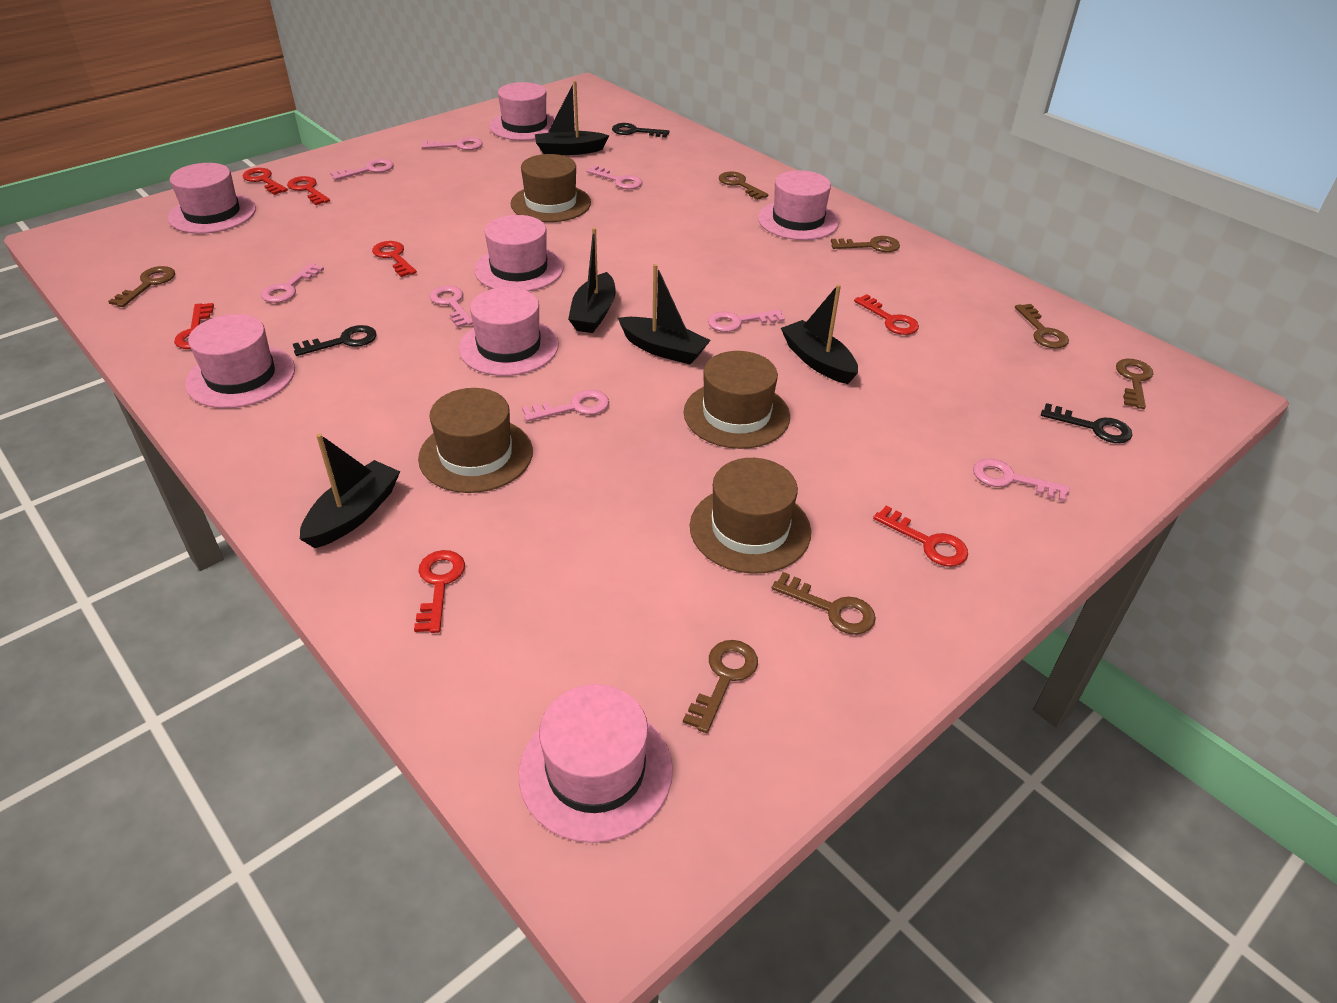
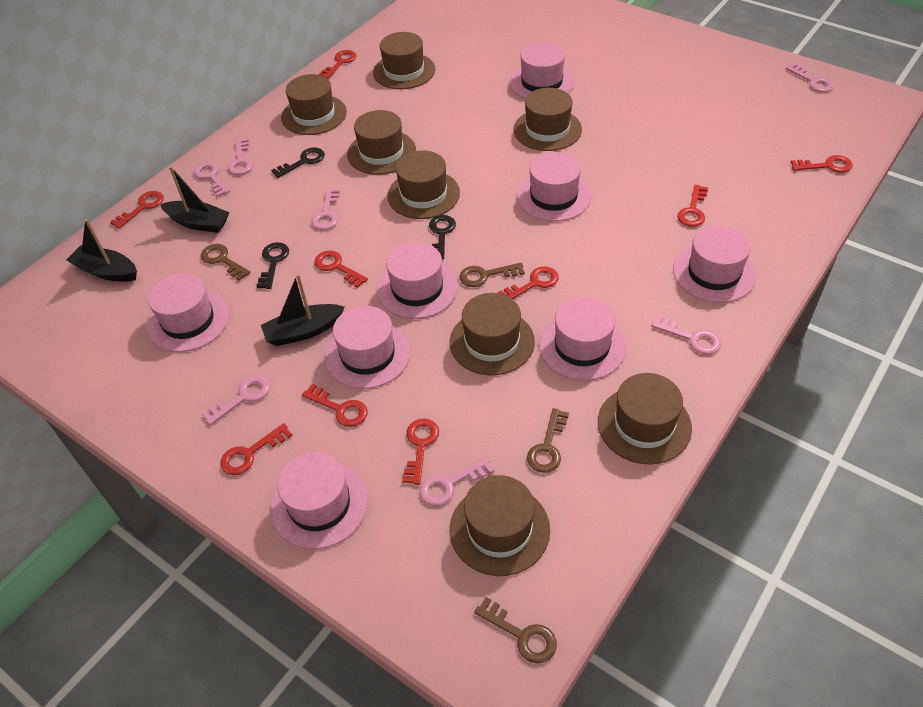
black boat: 5 -> 3
brown hat: 4 -> 8
brown key: 7 -> 4
pink hat: 7 -> 8
pink key: 8 -> 7
red key: 7 -> 9

